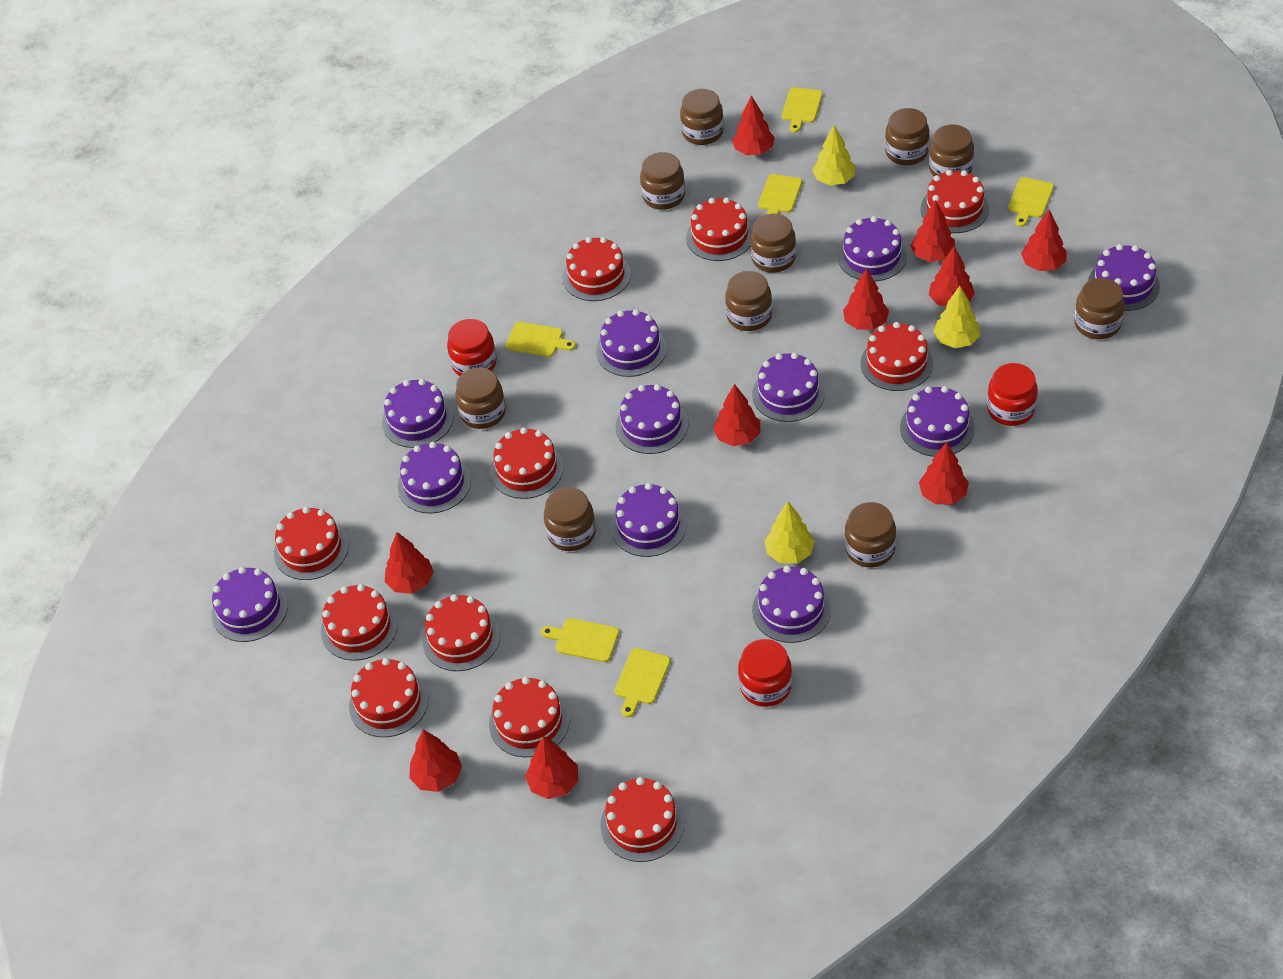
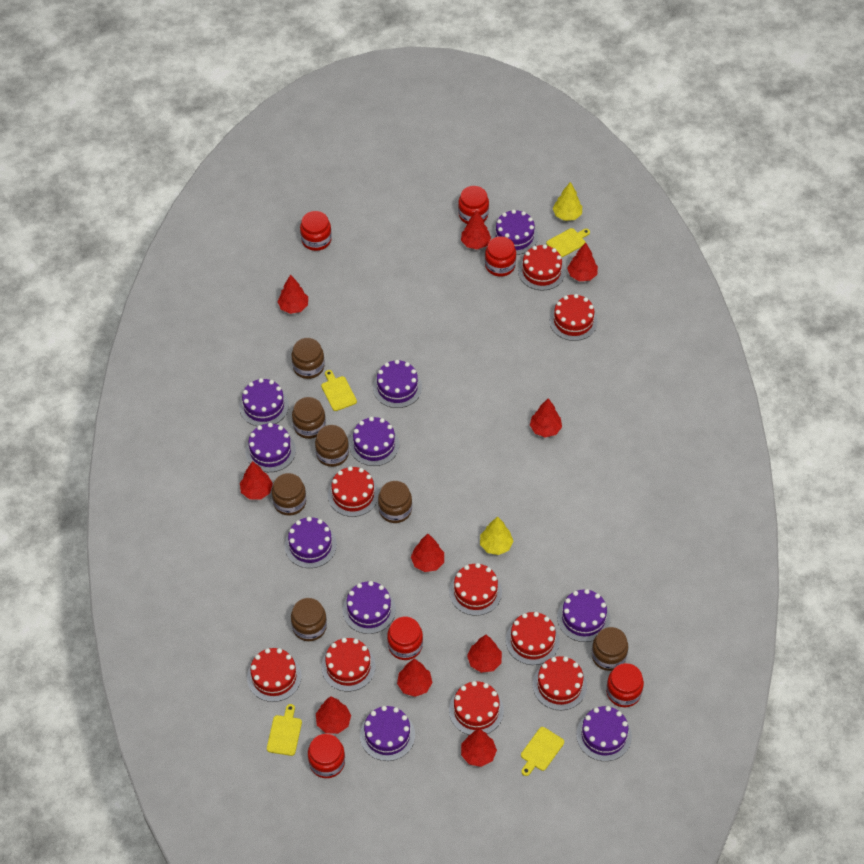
brown jar: 10 -> 7
purple cake: 11 -> 10
red cake: 11 -> 9
red jar: 3 -> 6
yellow cutting board: 6 -> 4
yellow tree: 3 -> 2

